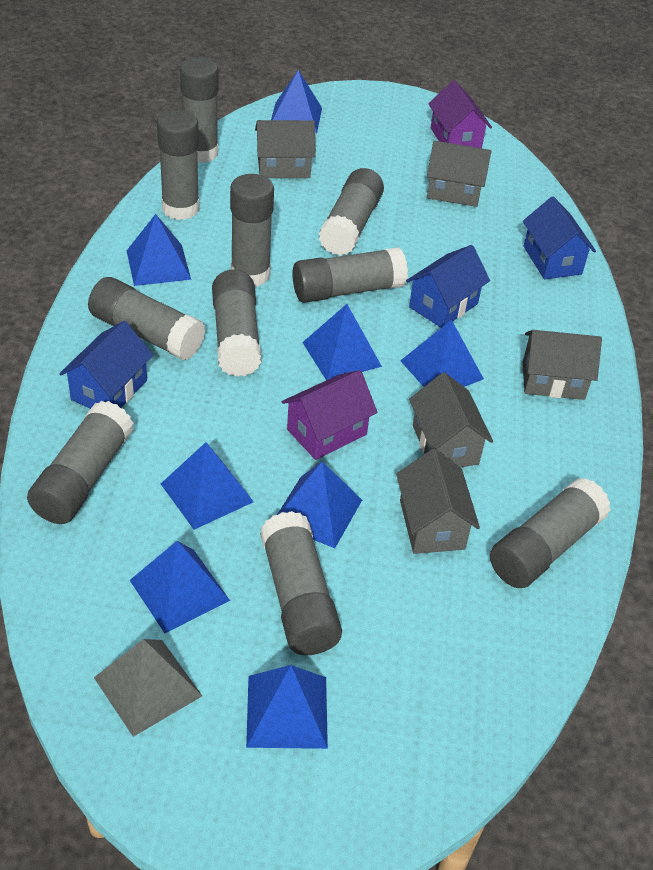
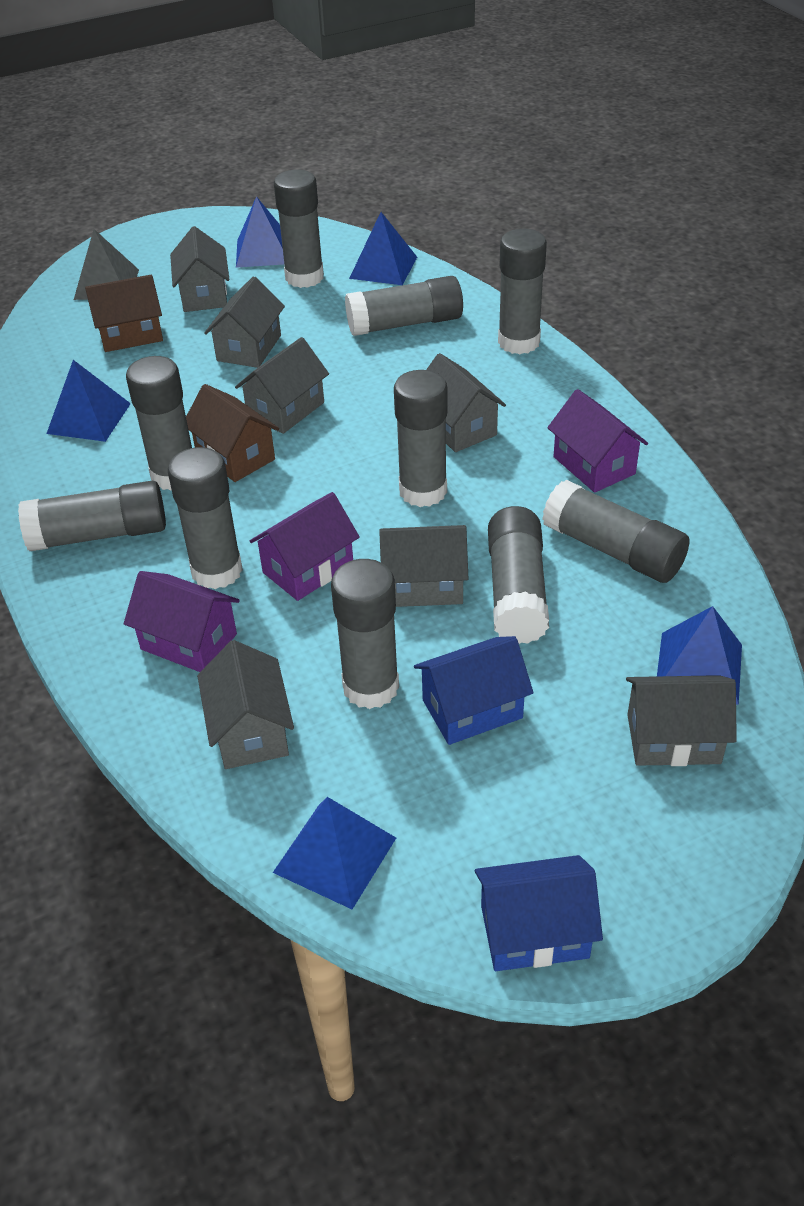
blue house: 3 -> 2
blue pyramid: 8 -> 5
brown house: 0 -> 2
grey house: 5 -> 7
purple house: 2 -> 3

